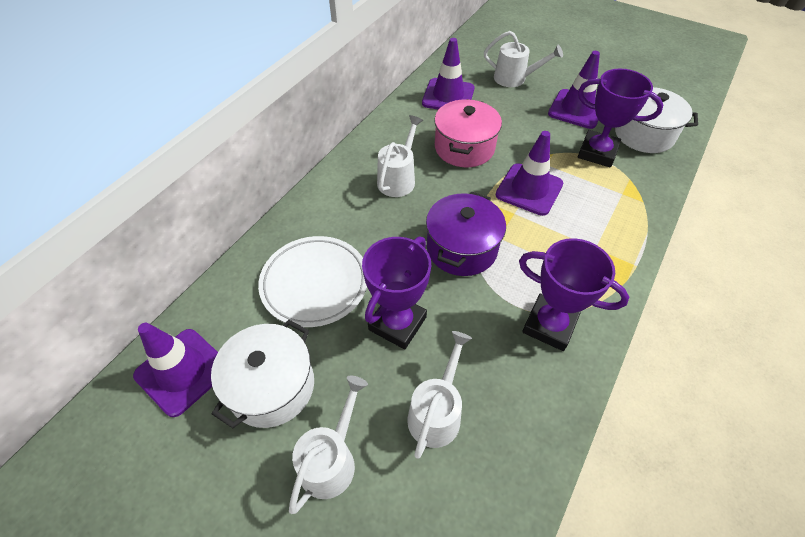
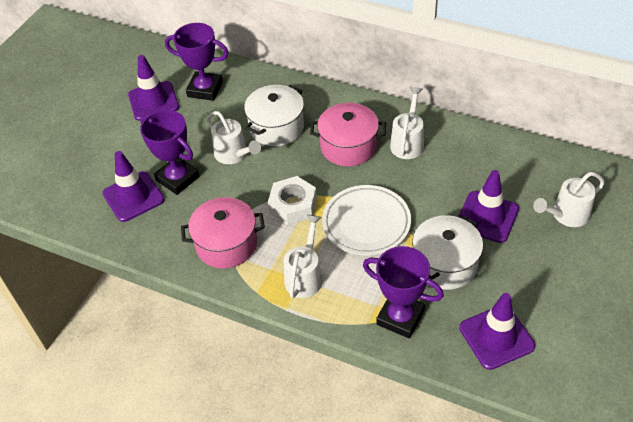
pink pot: 1 -> 2
purple pot: 1 -> 0
white nut: 0 -> 1

